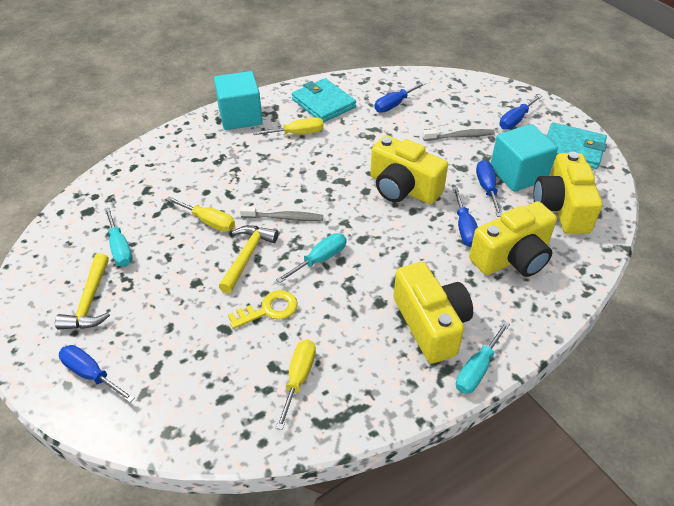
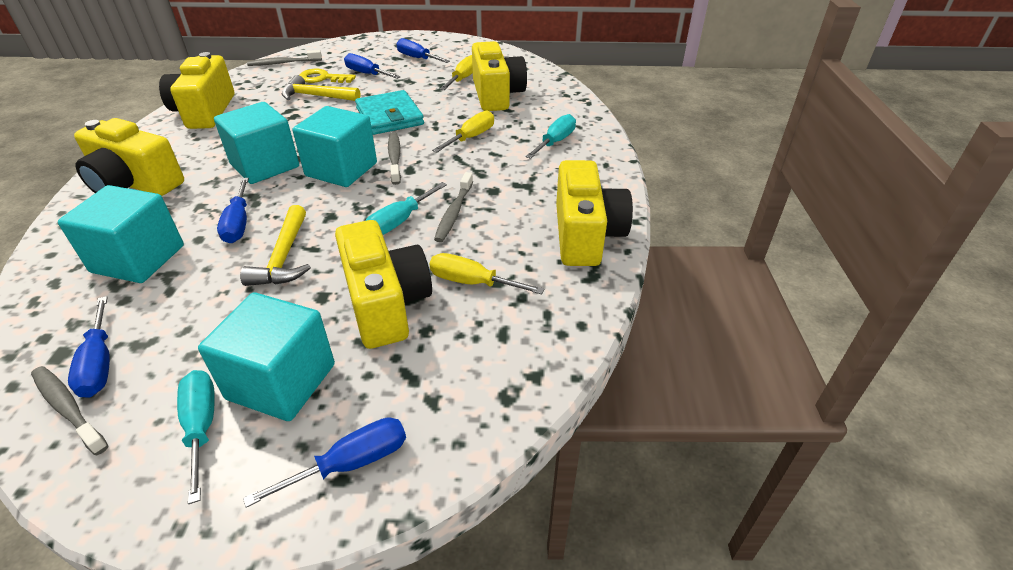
grey toothbrush: 2 -> 4
turquoise cube: 2 -> 4
turquoise wallet: 2 -> 1
yellow camera: 4 -> 5

